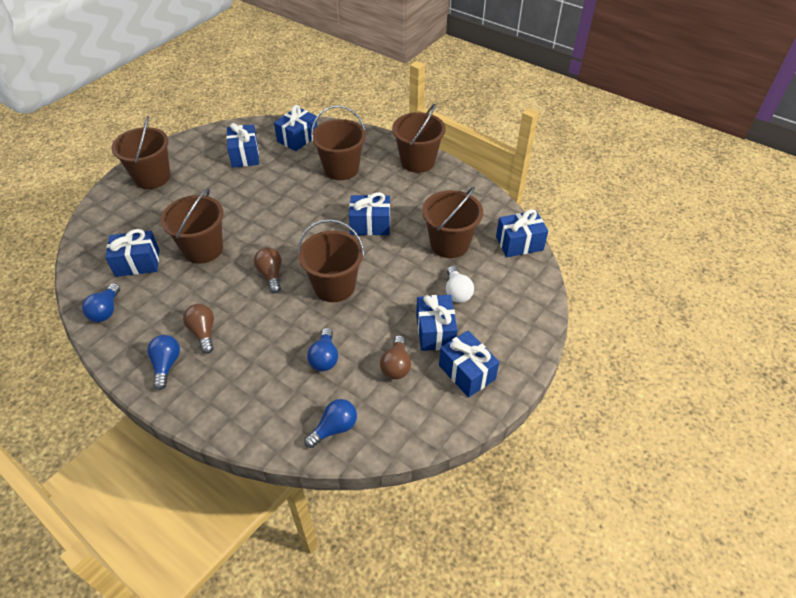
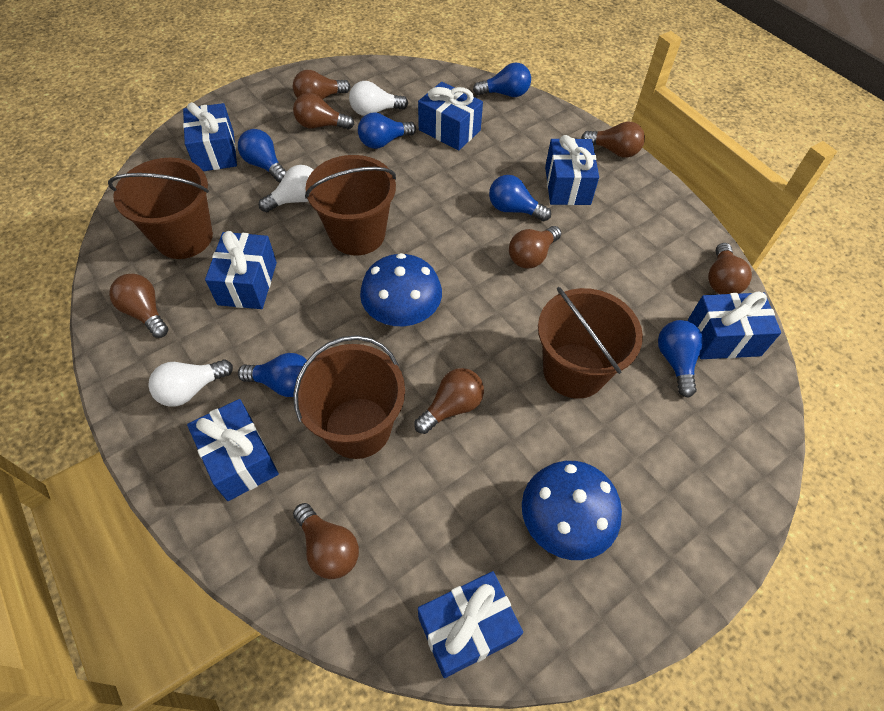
blue light bulb: 4 -> 6
blue mushroom: 0 -> 2
brown bucket: 6 -> 4
brown light bulb: 3 -> 8
white light bulb: 1 -> 3

